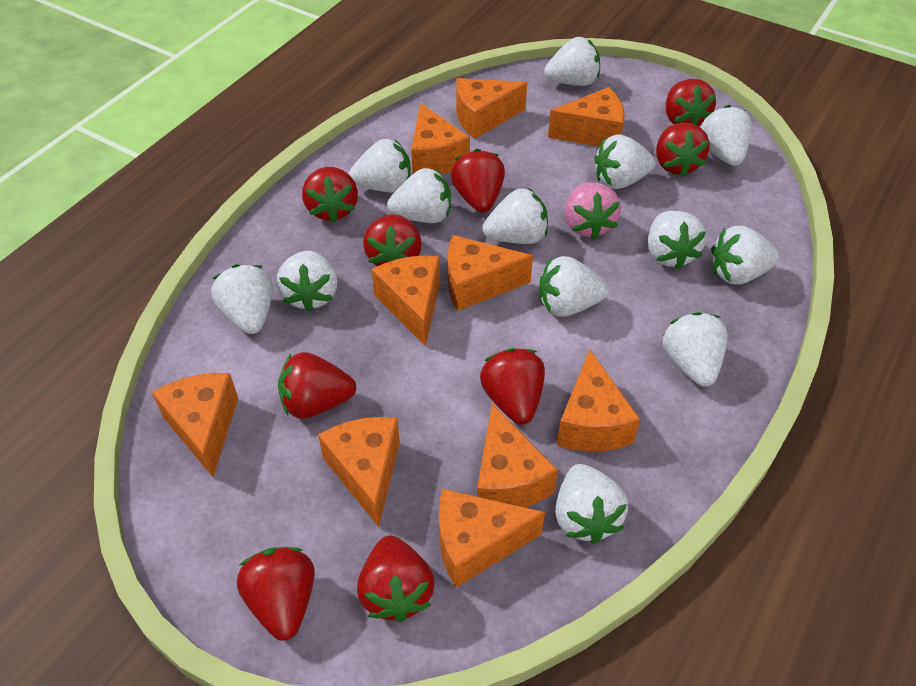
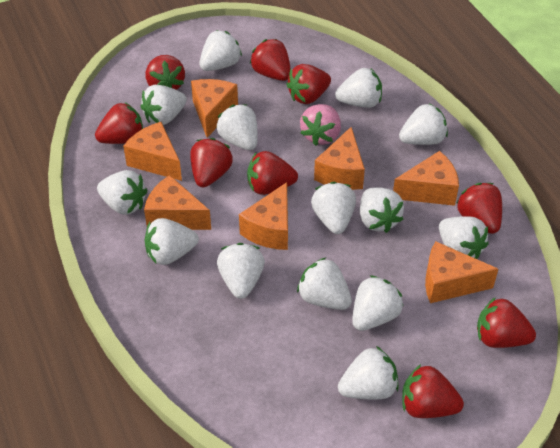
orange cheese: 10 -> 7
white strawberry: 13 -> 14

